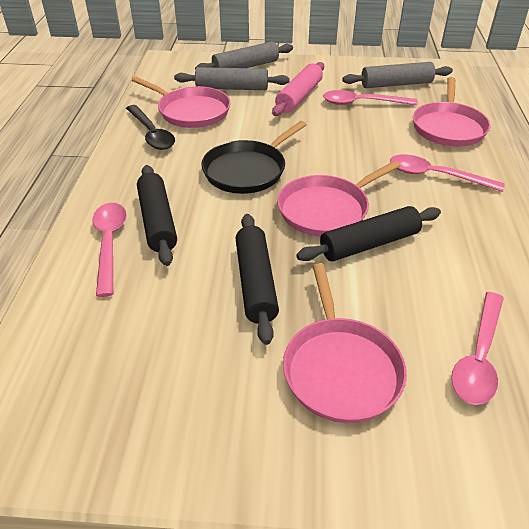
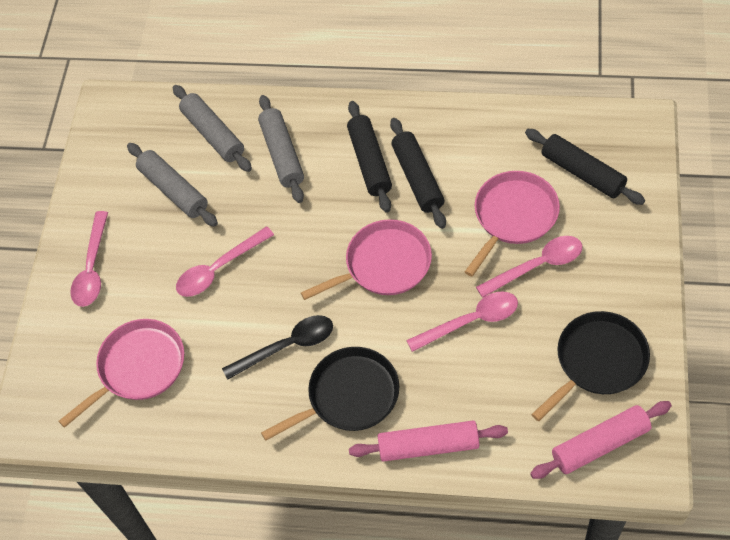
black pan: 1 -> 2
pink pan: 4 -> 3
pink rolling pin: 1 -> 2

